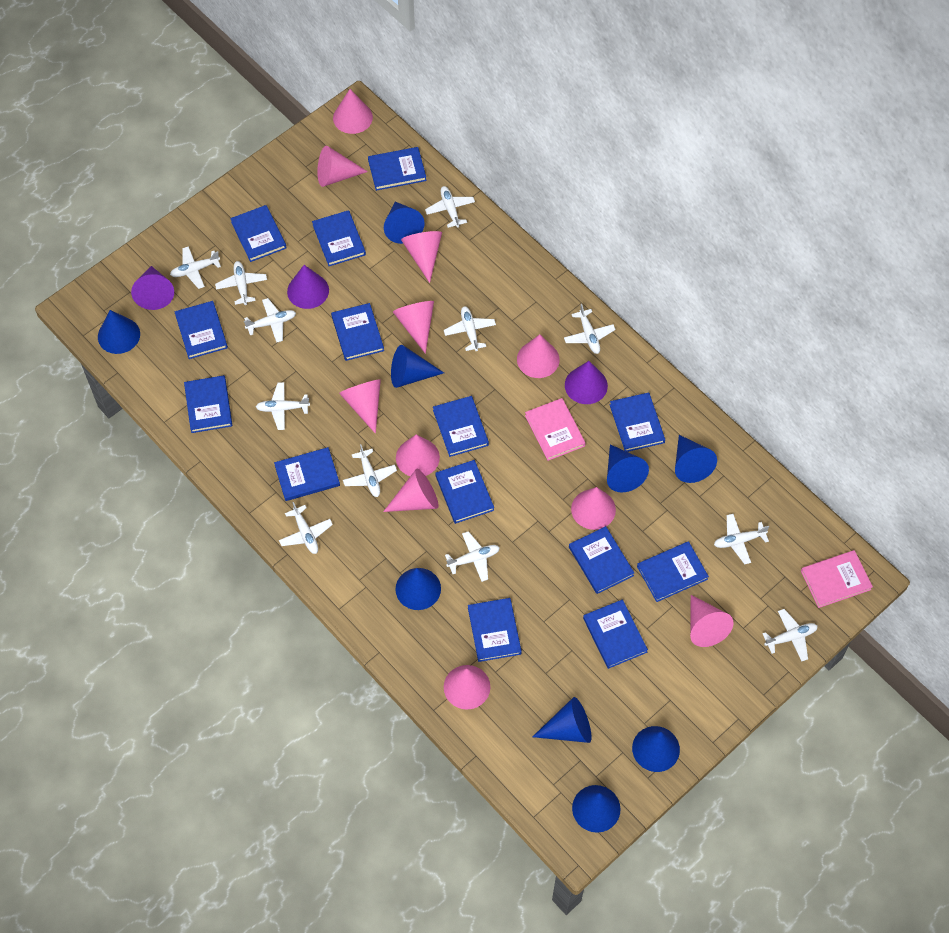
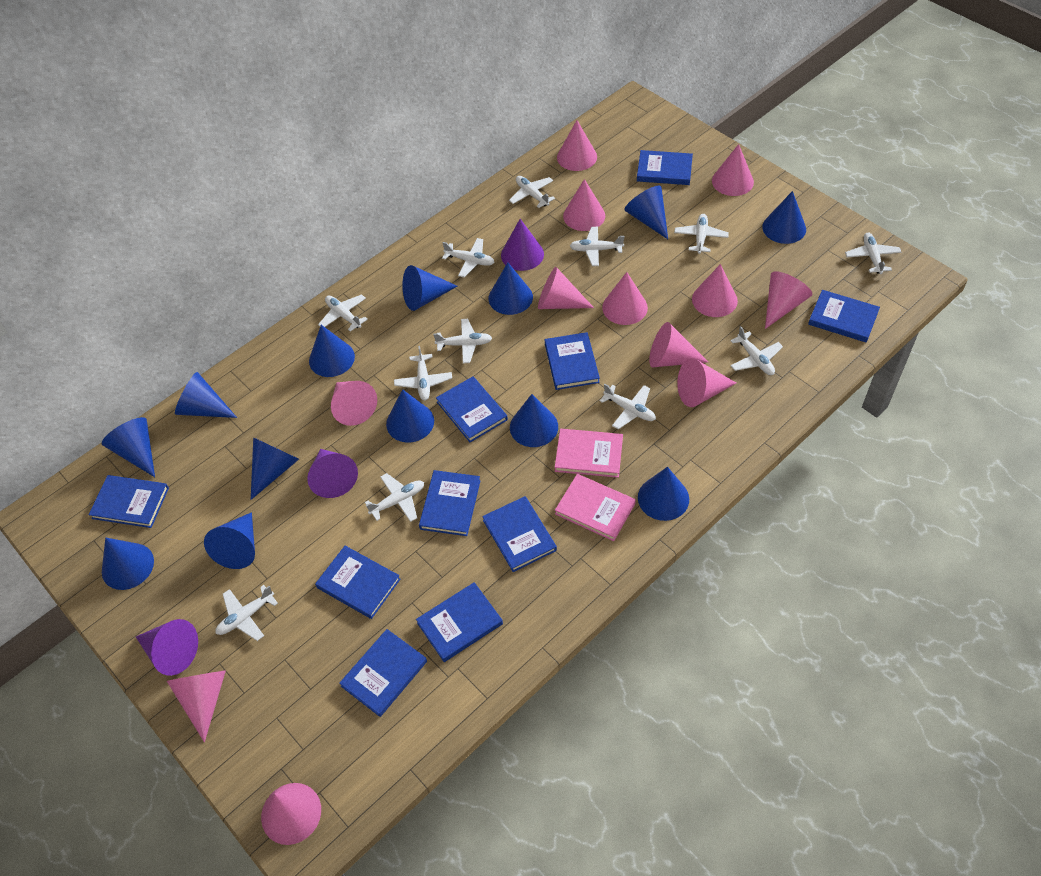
blue book: 14 -> 10
blue cone: 9 -> 13
pink cone: 11 -> 12

